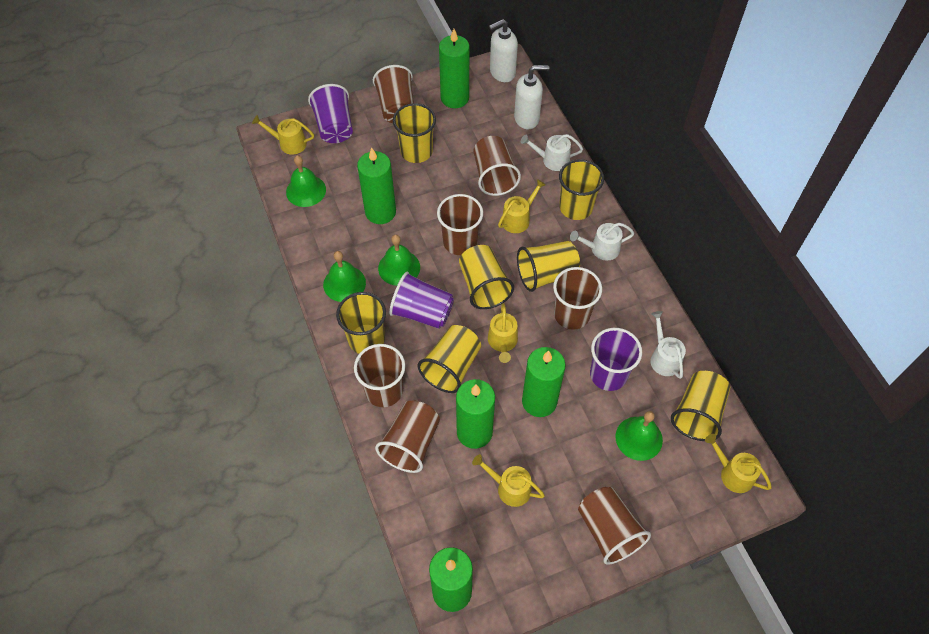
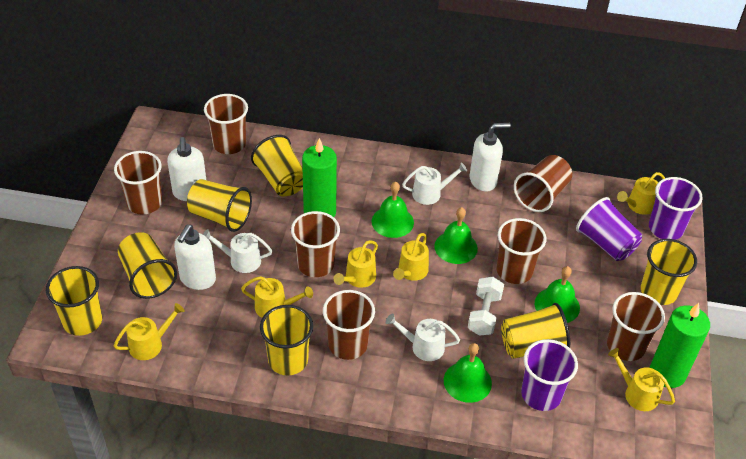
green candle: 5 -> 2
white dumbbell: 0 -> 1
white soap dispenser: 2 -> 3
yellow watering can: 5 -> 6

